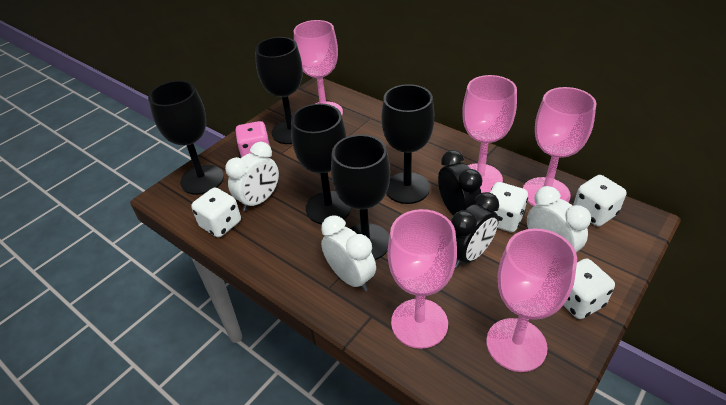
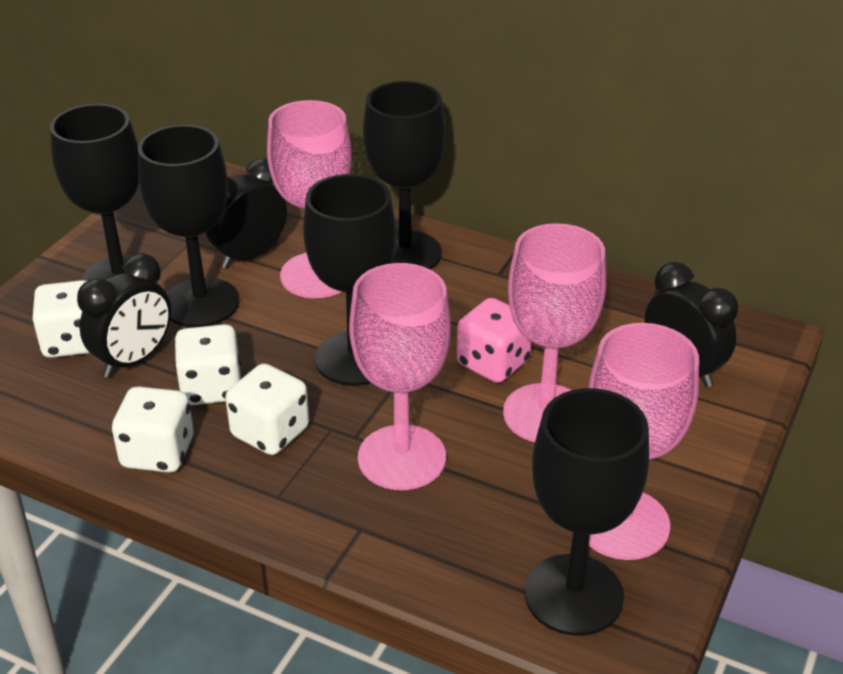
black clock: 2 -> 3
pink goblet: 5 -> 4
white clock: 3 -> 0

